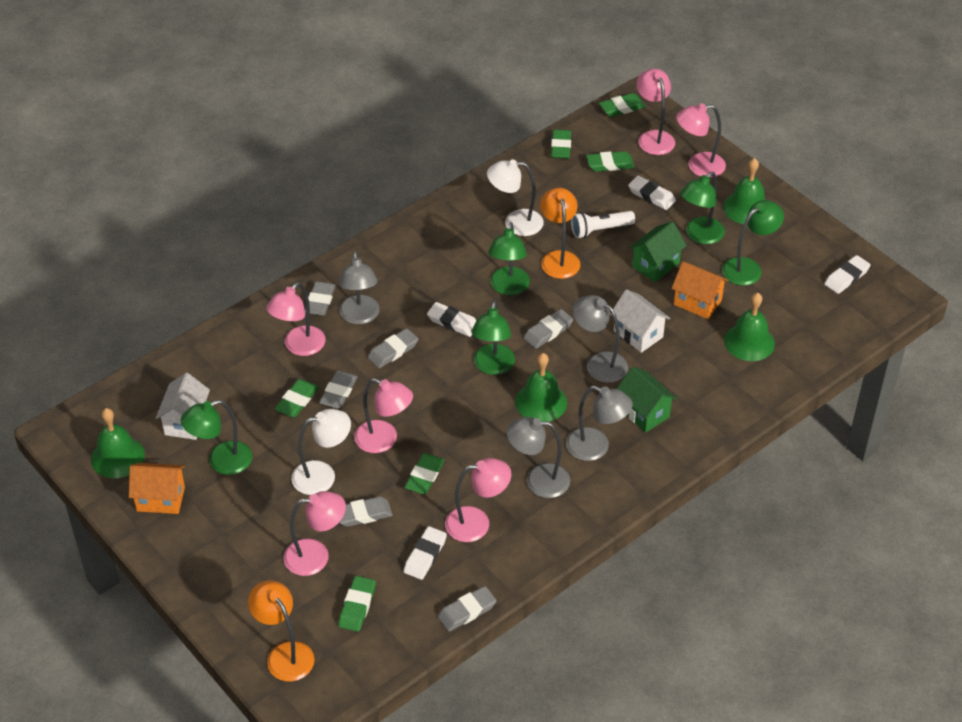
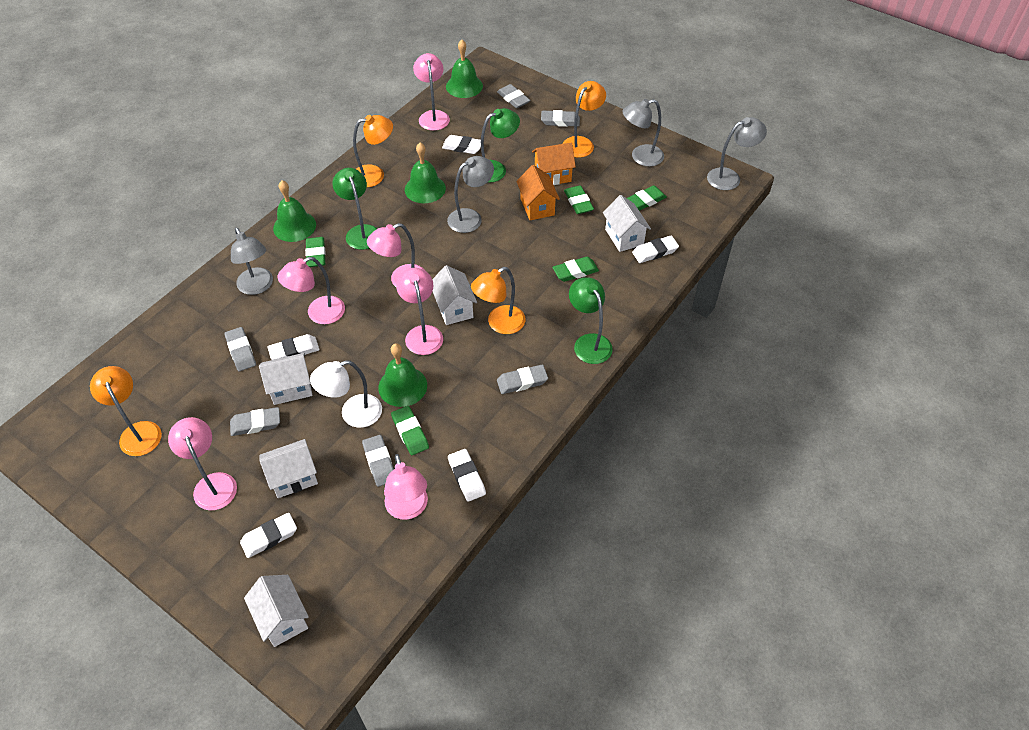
green eraser: 6 -> 5
green house: 2 -> 0
green lamp: 5 -> 3
orange lamp: 2 -> 4
white eraser: 4 -> 5
white flashlight: 1 -> 0
white house: 2 -> 5
white lamp: 2 -> 1

